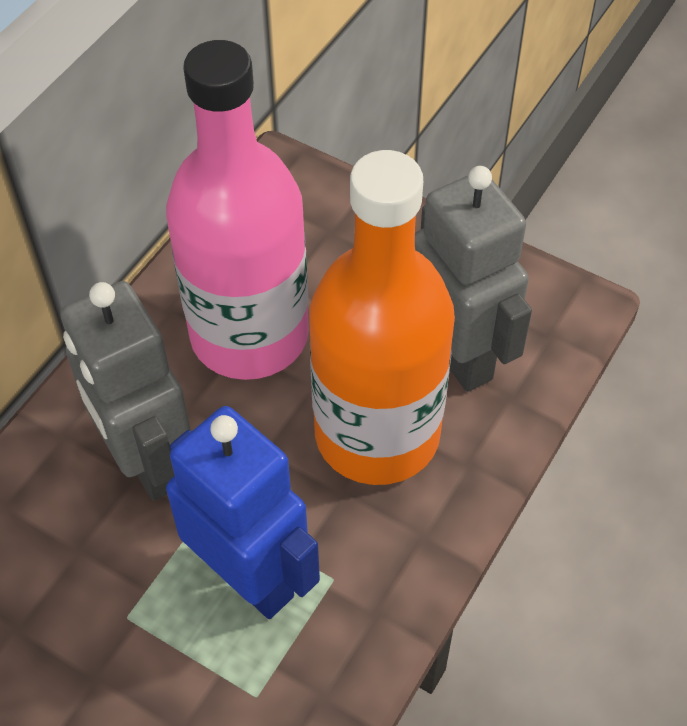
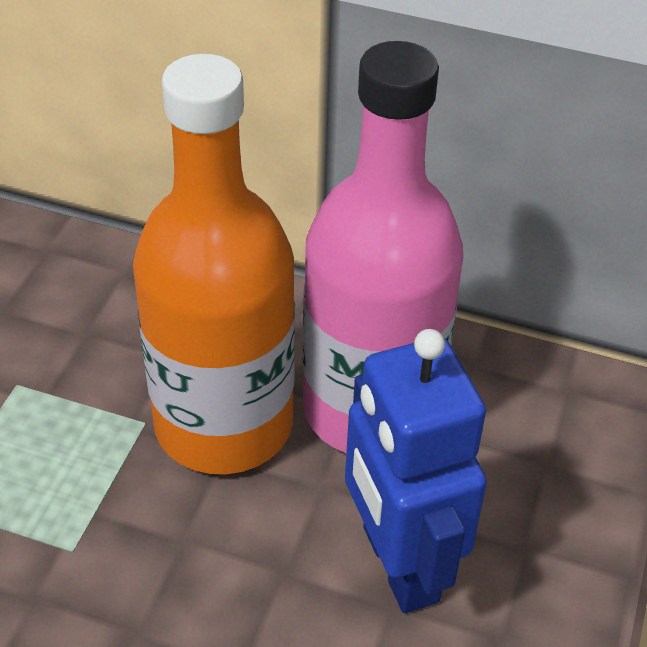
grey robot: 2 -> 0

